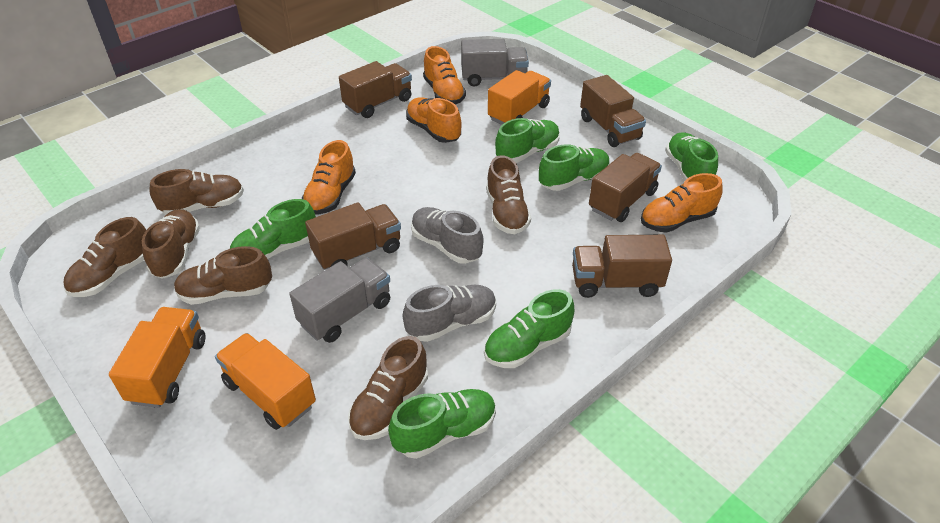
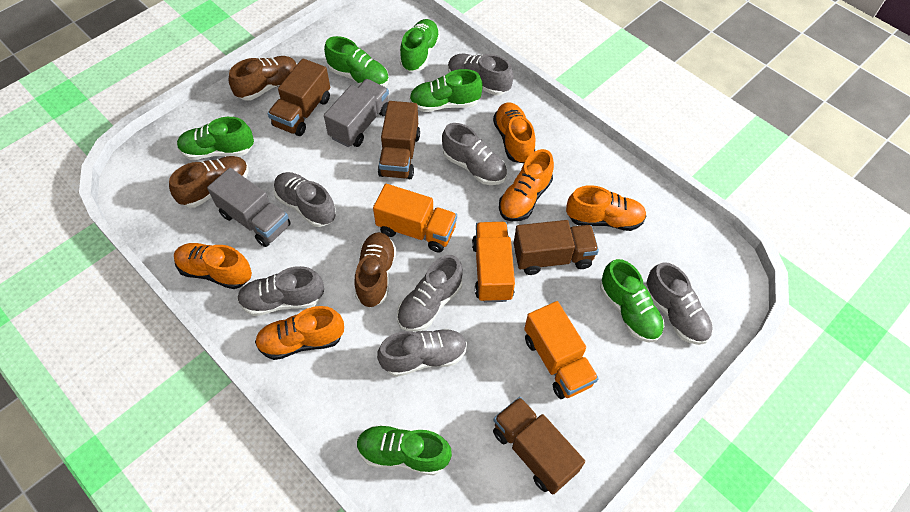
brown shoe: 6 -> 3
brown truck: 5 -> 4
grey shoe: 2 -> 7
orange shoe: 4 -> 5

